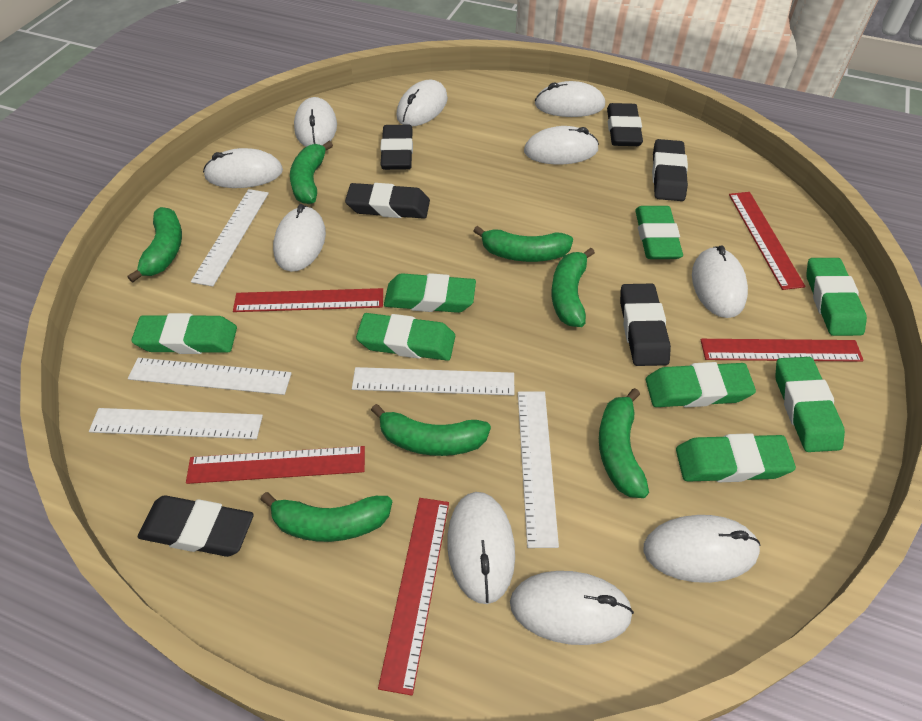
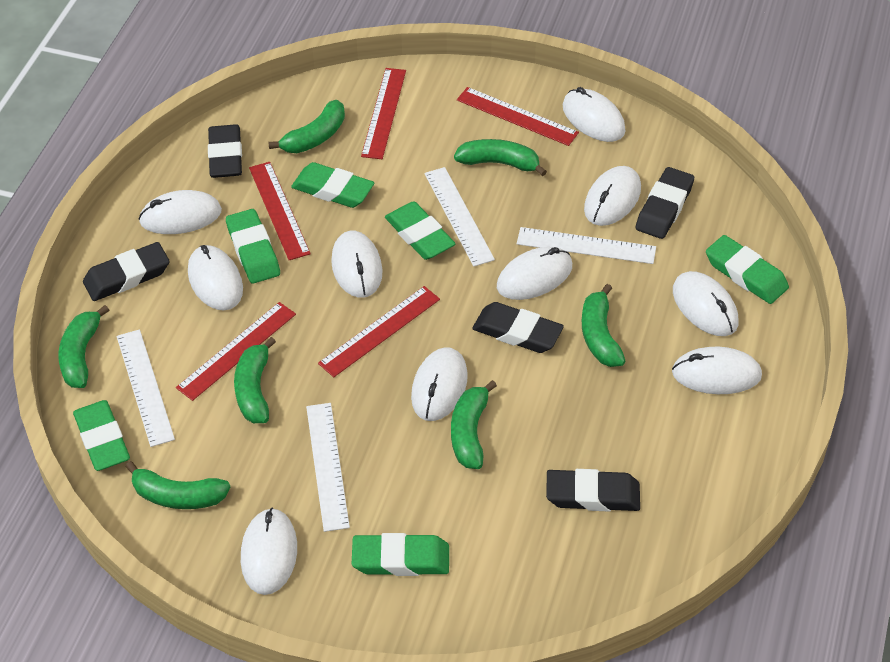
black eraser: 6 -> 5
green eraser: 8 -> 6
white ruler: 5 -> 4

